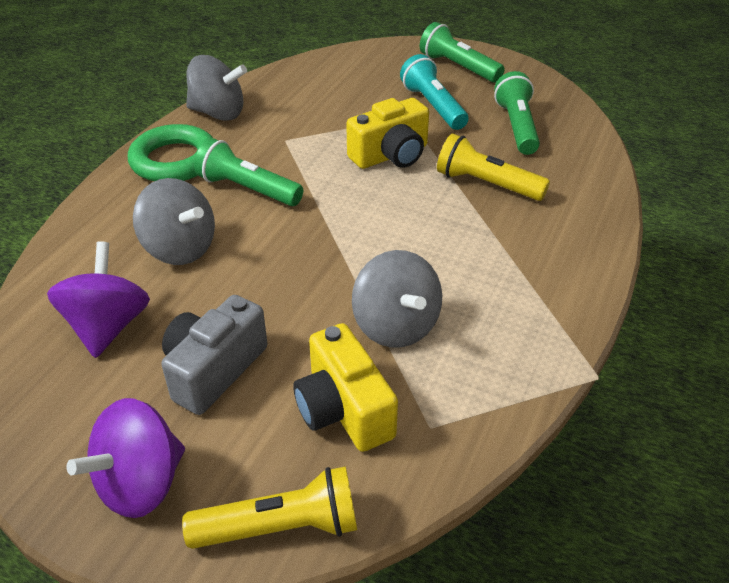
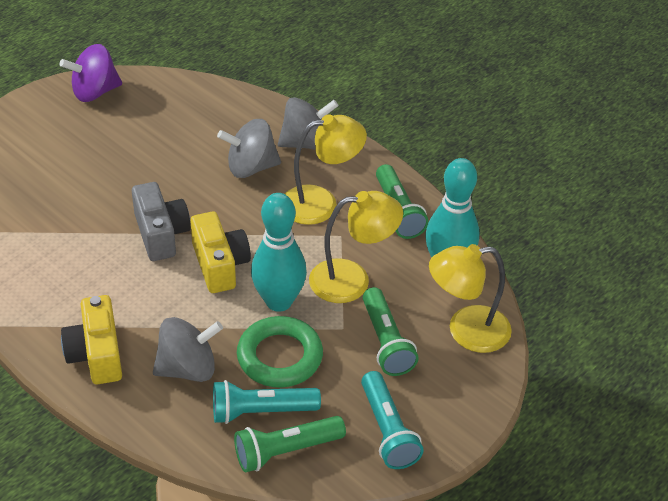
purple spinning top: 2 -> 1
turquoise bowling pin: 0 -> 2
turquoise flashlight: 1 -> 2
yellow flashlight: 2 -> 0
yellow lamp: 0 -> 3

